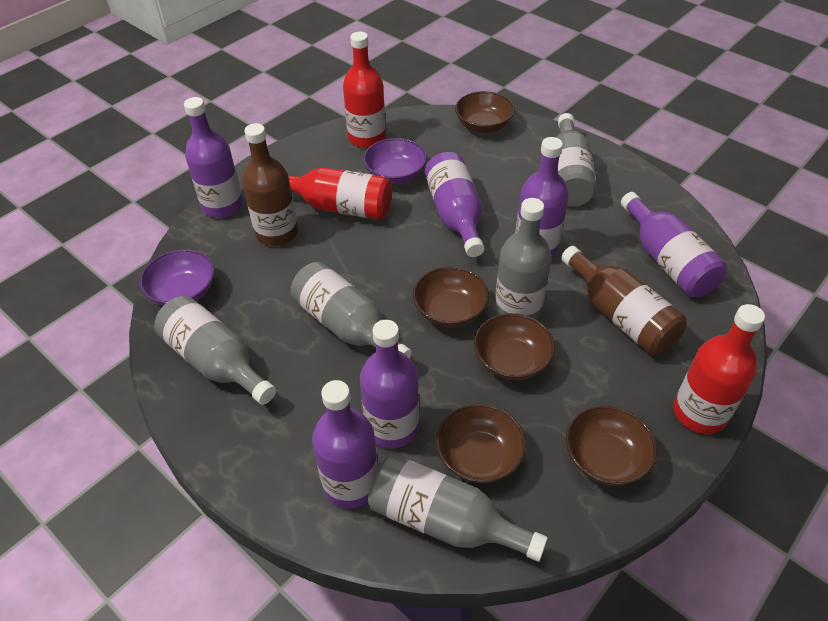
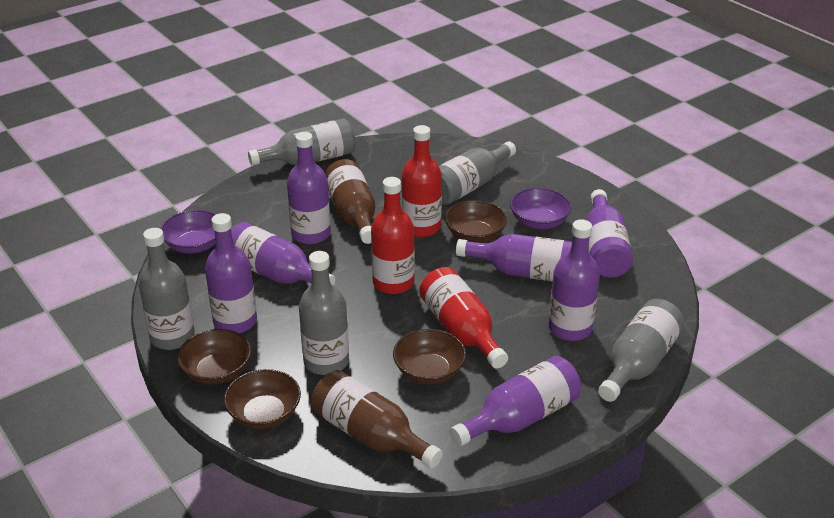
brown bowl: 5 -> 4
purple bottle: 6 -> 7

